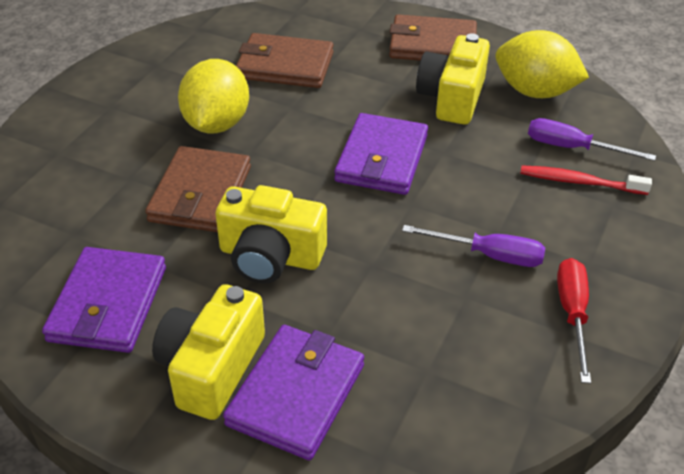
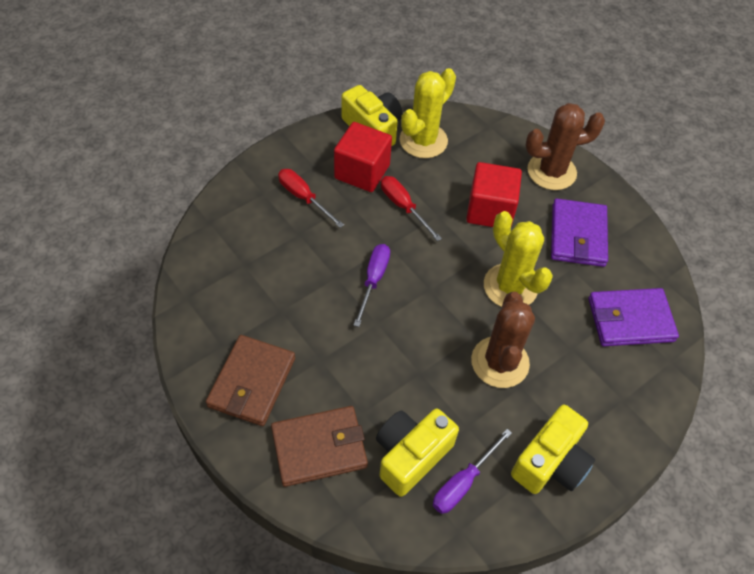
brown cactus: 0 -> 2
brown wallet: 3 -> 2
purple wallet: 3 -> 2
red cube: 0 -> 2
red screwdriver: 1 -> 2
red toothbrush: 1 -> 0
yellow cactus: 0 -> 2
yellow lemon: 2 -> 0

